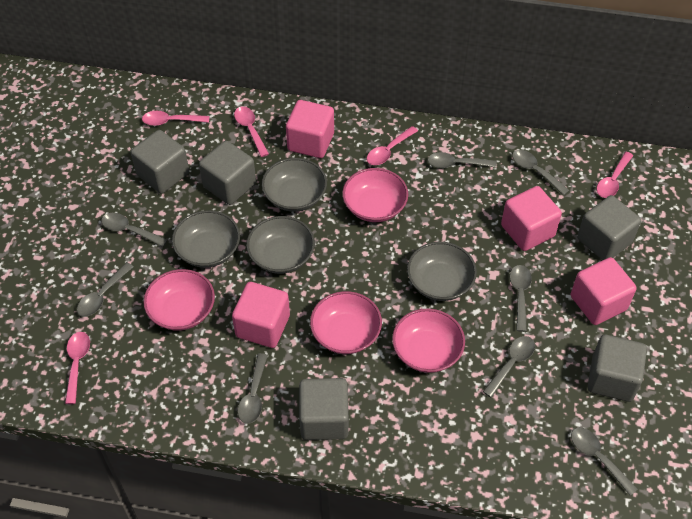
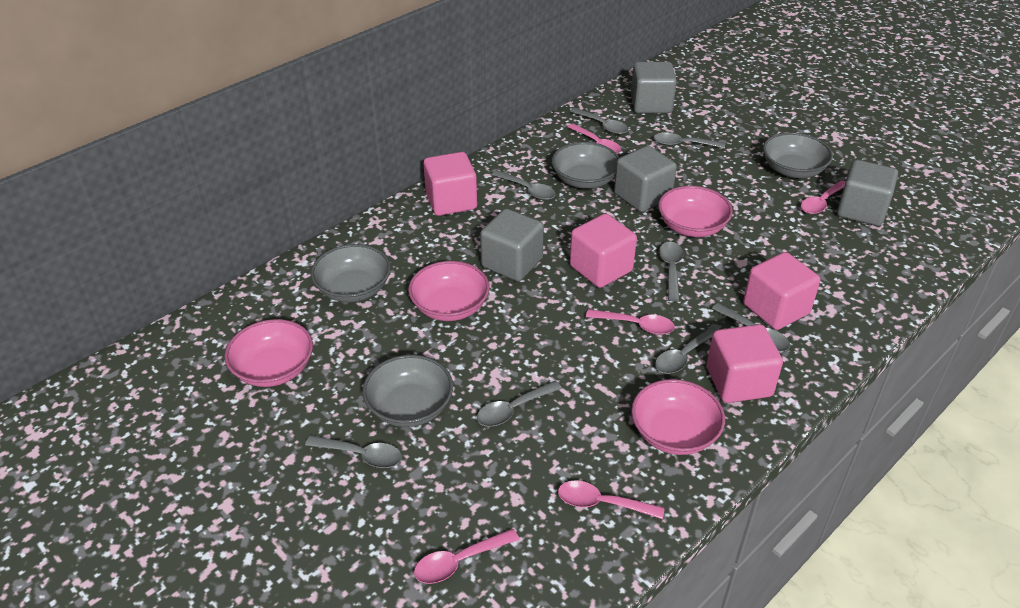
grey cube: 5 -> 4

